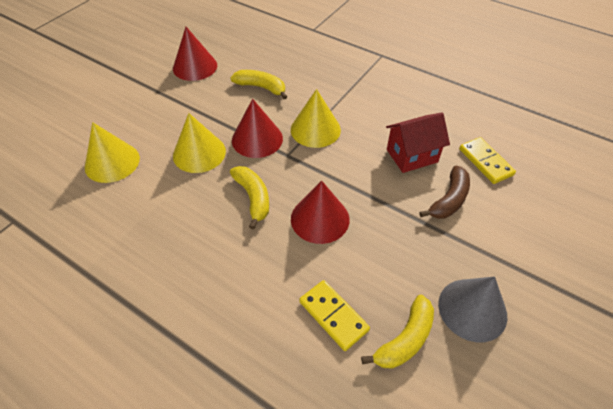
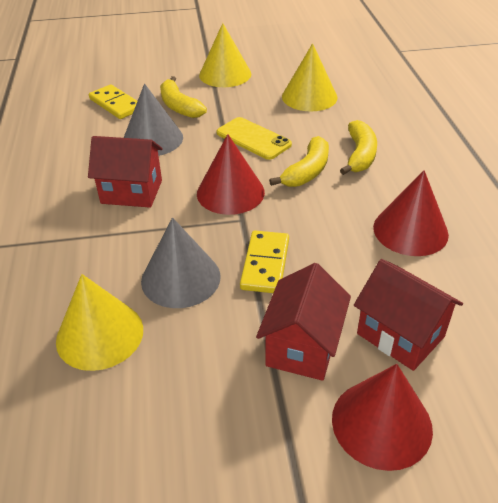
brown banana: 1 -> 0
grey cone: 1 -> 2
red house: 1 -> 3
yellow phone: 0 -> 1

